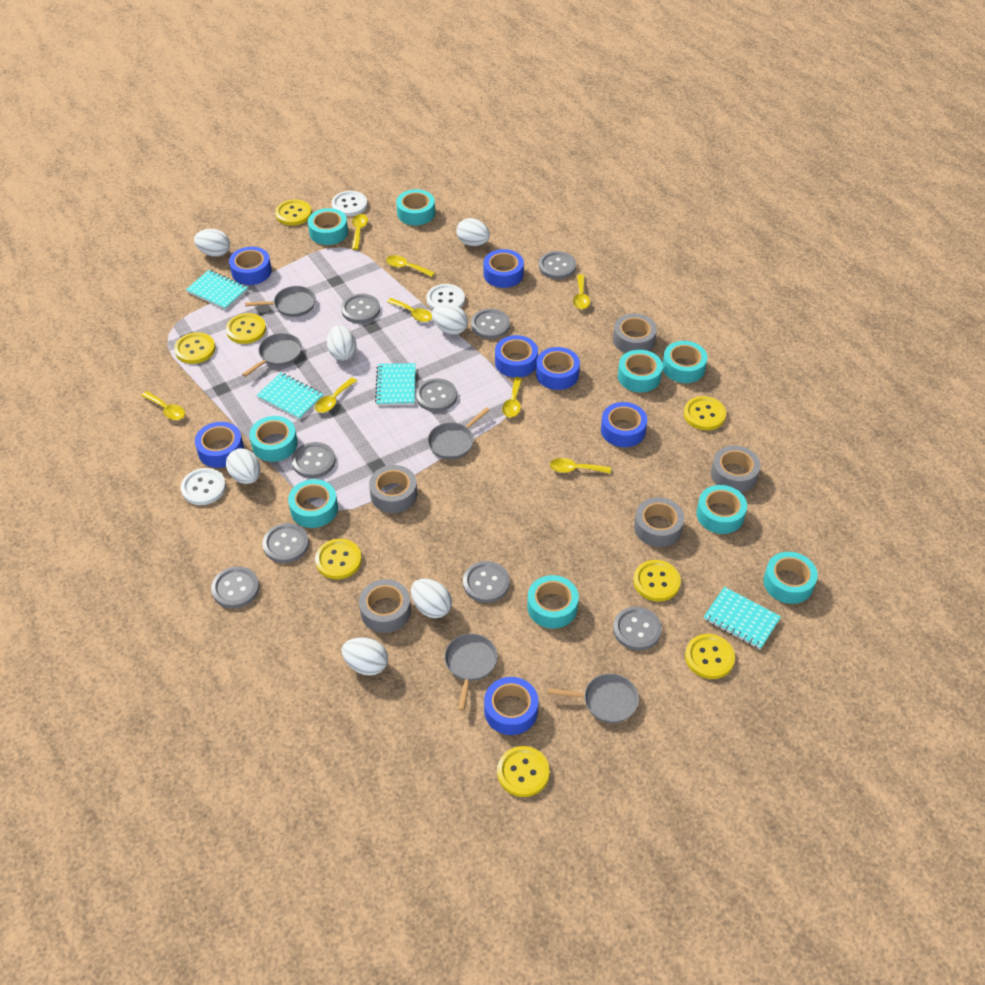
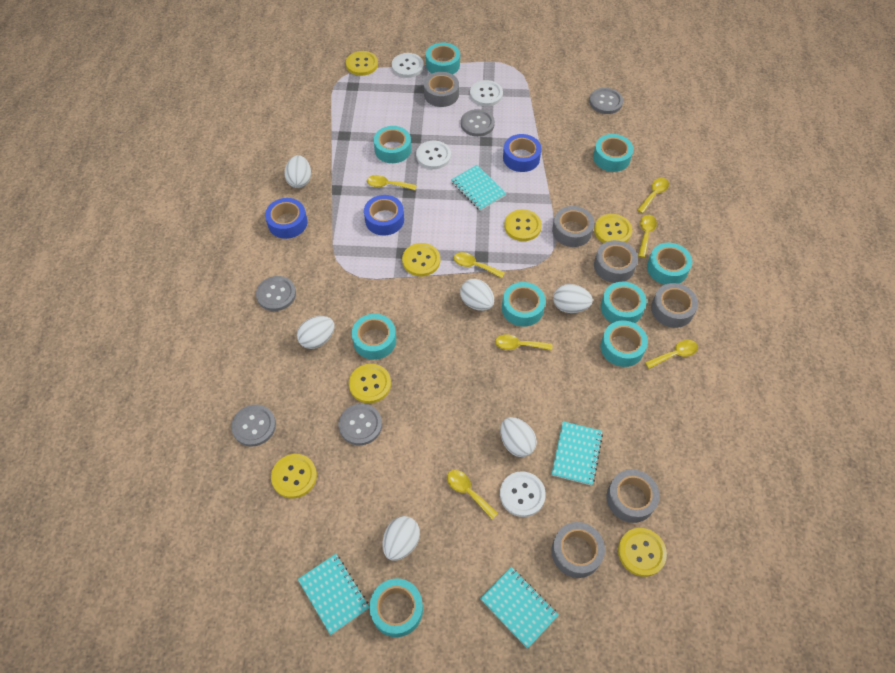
blue tape: 7 -> 3
grey button: 9 -> 5
grey pan: 5 -> 0
grey tape: 5 -> 6
white button: 3 -> 4
white egg: 7 -> 6
yellow button: 8 -> 7
yellow spoon: 8 -> 7

